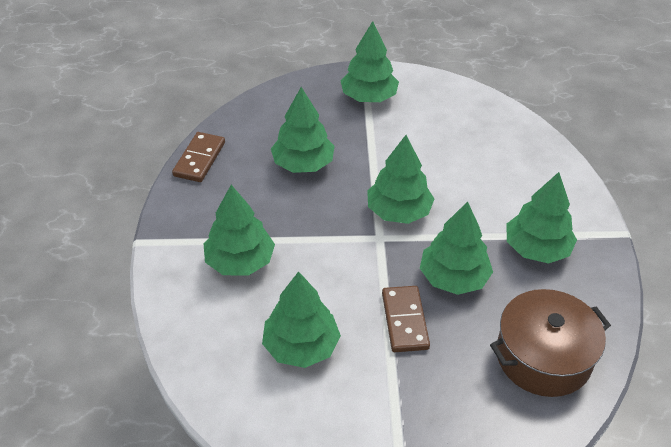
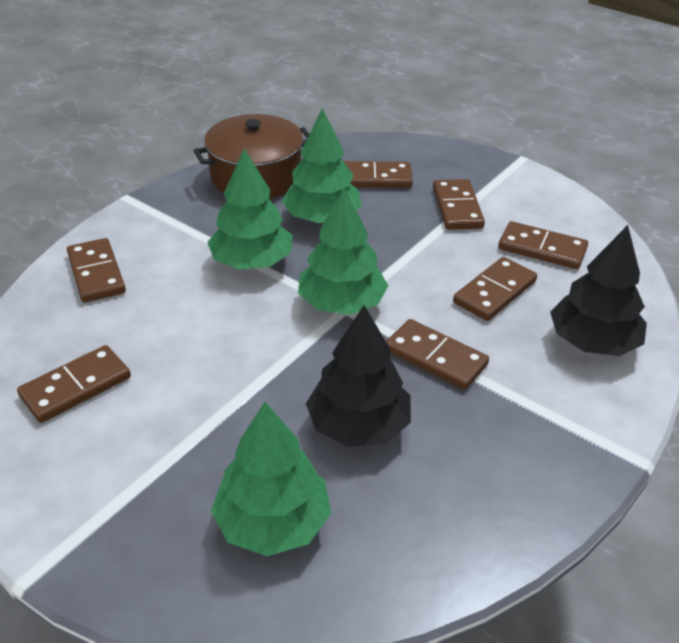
black tree: 0 -> 2
brown domino: 2 -> 7
green tree: 7 -> 4

